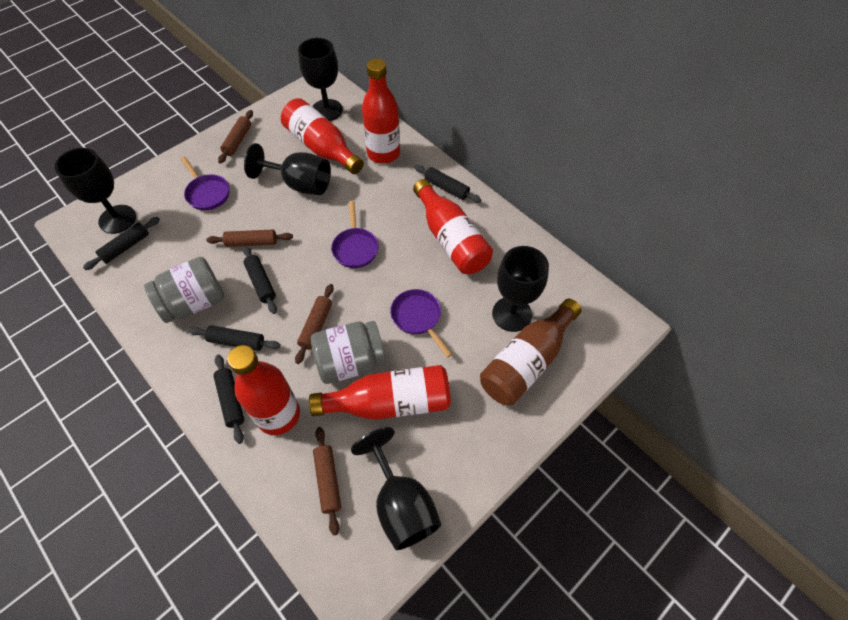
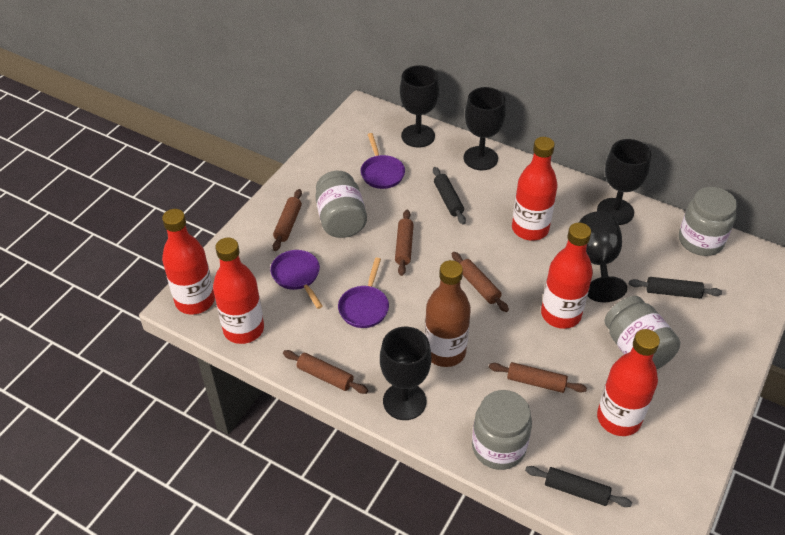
black rolling pin: 5 -> 3
brown rolling pin: 4 -> 5
grey jar: 2 -> 4

